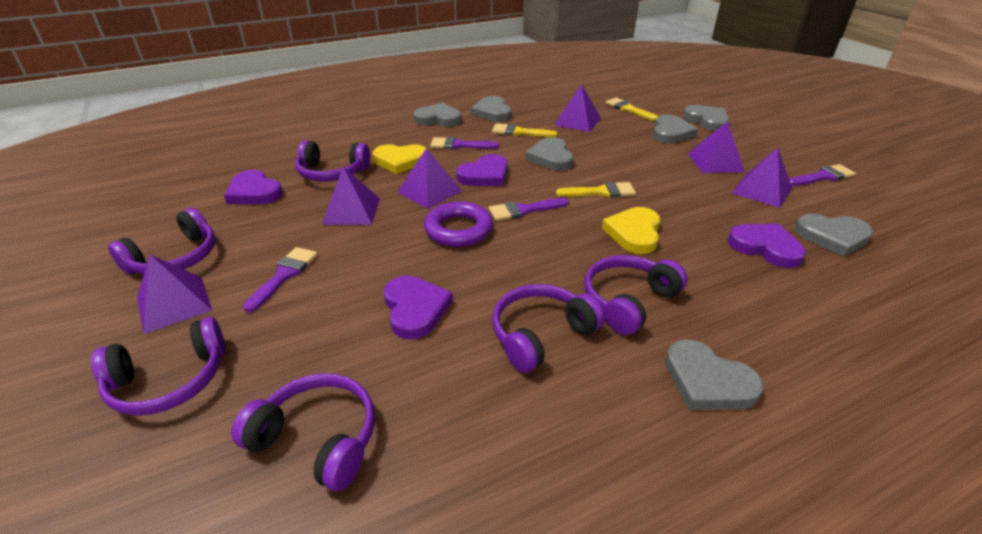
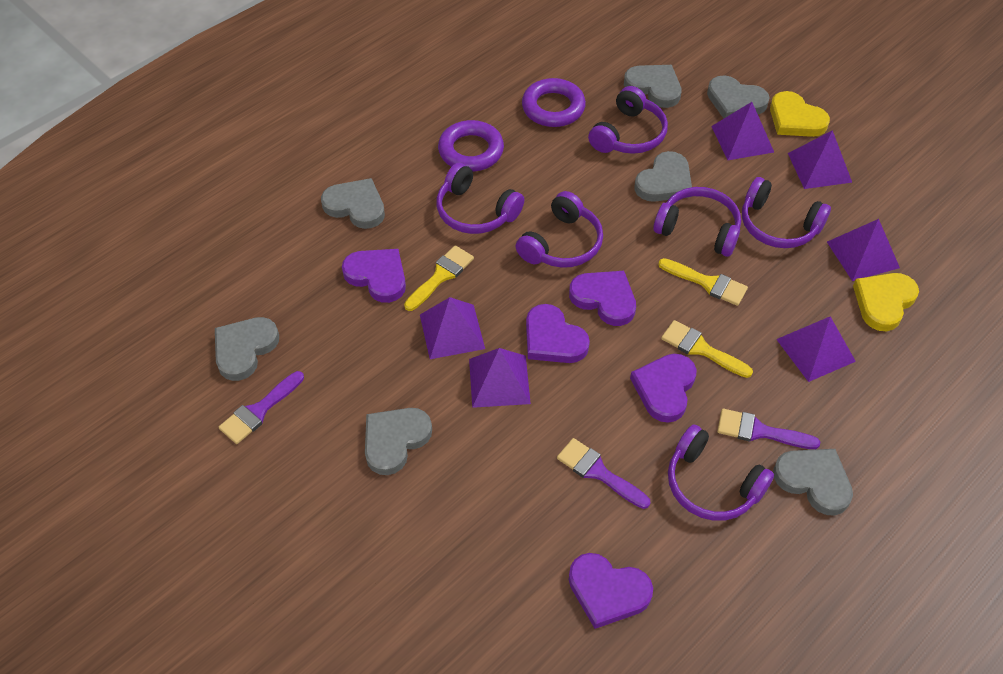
purple brush: 4 -> 3
purple heart: 4 -> 5
purple ring: 1 -> 2

